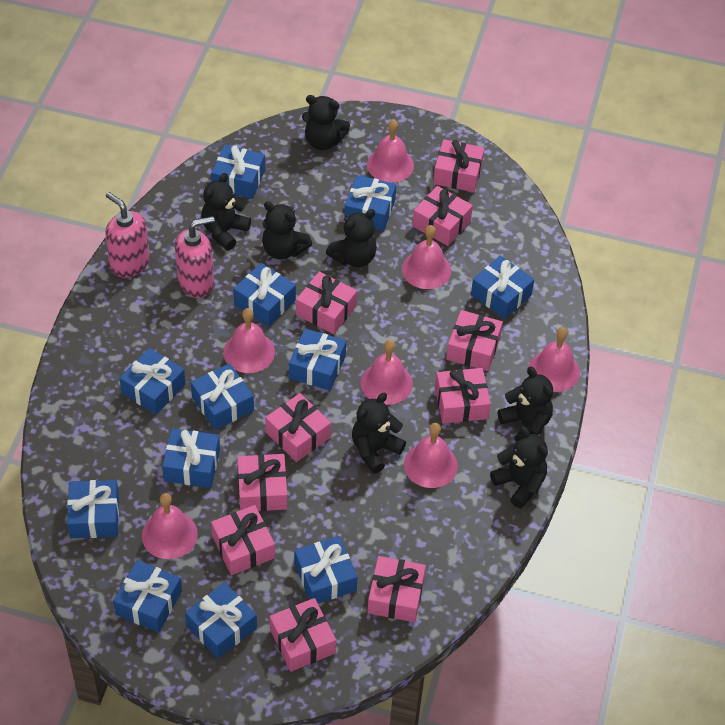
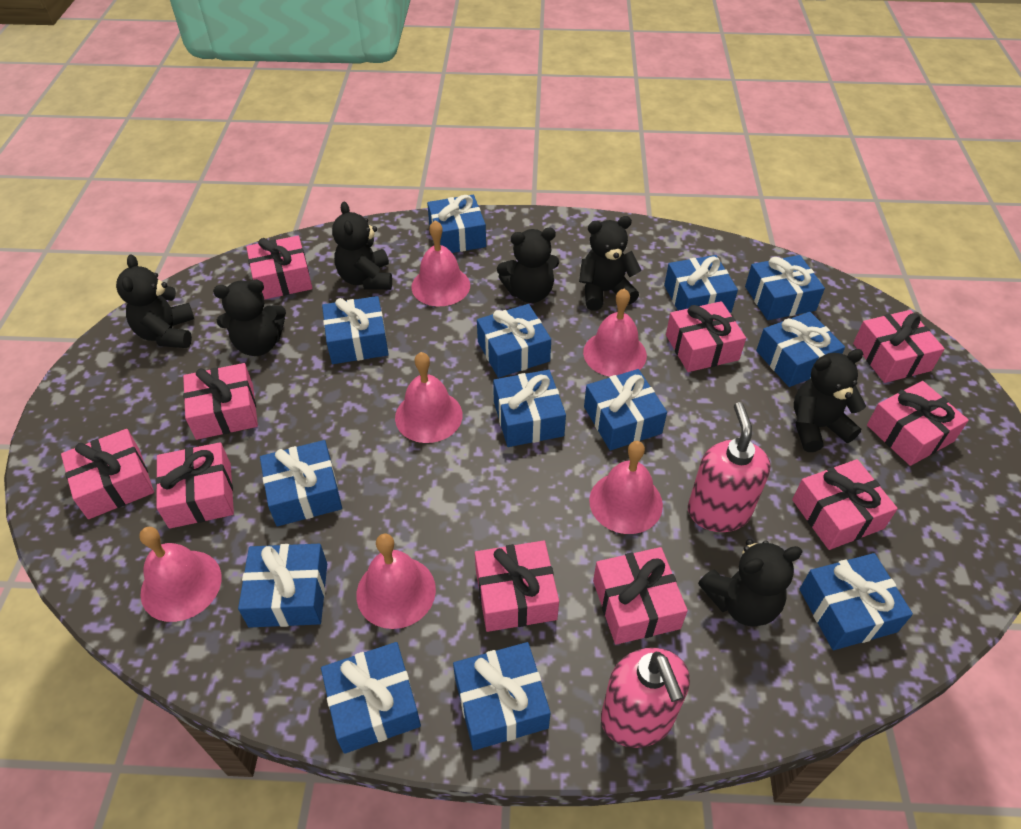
blue gift: 12 -> 13
pink bell: 7 -> 6

